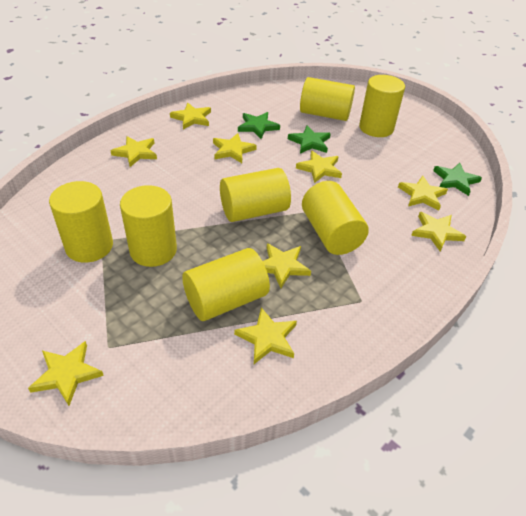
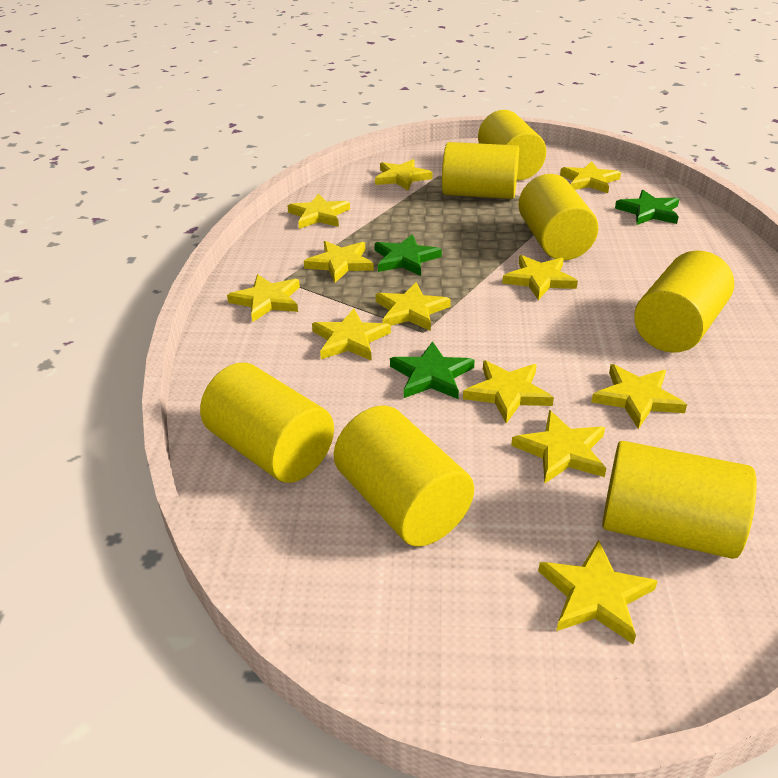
yellow star: 9 -> 12

